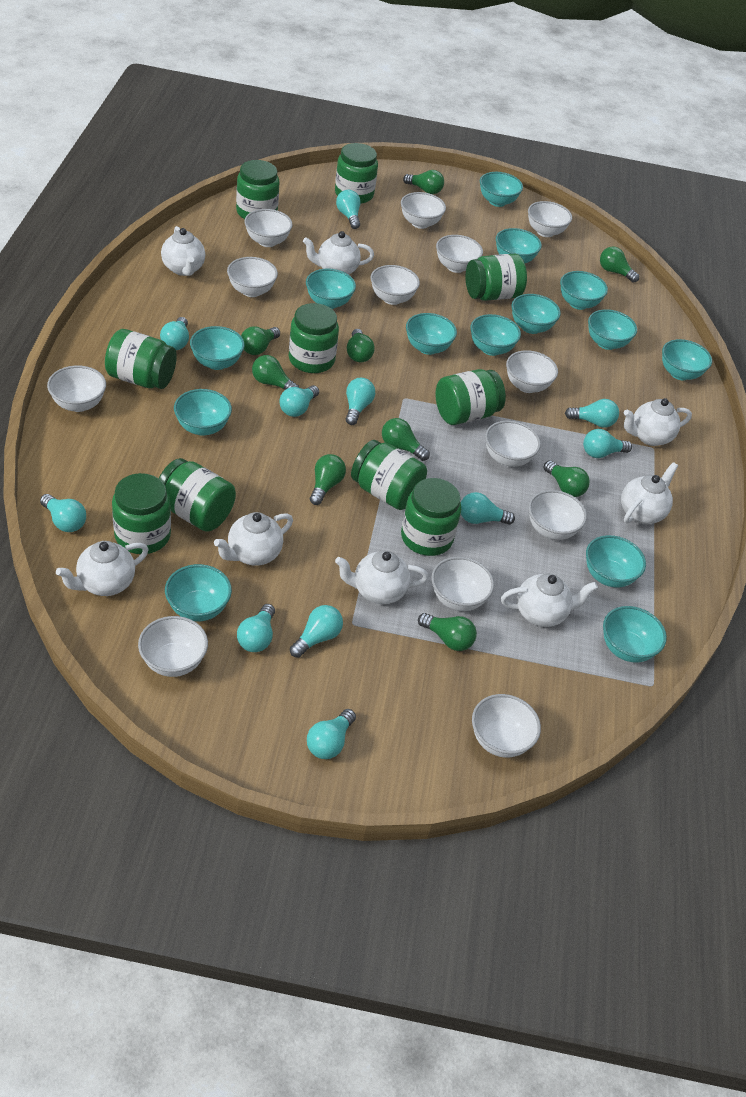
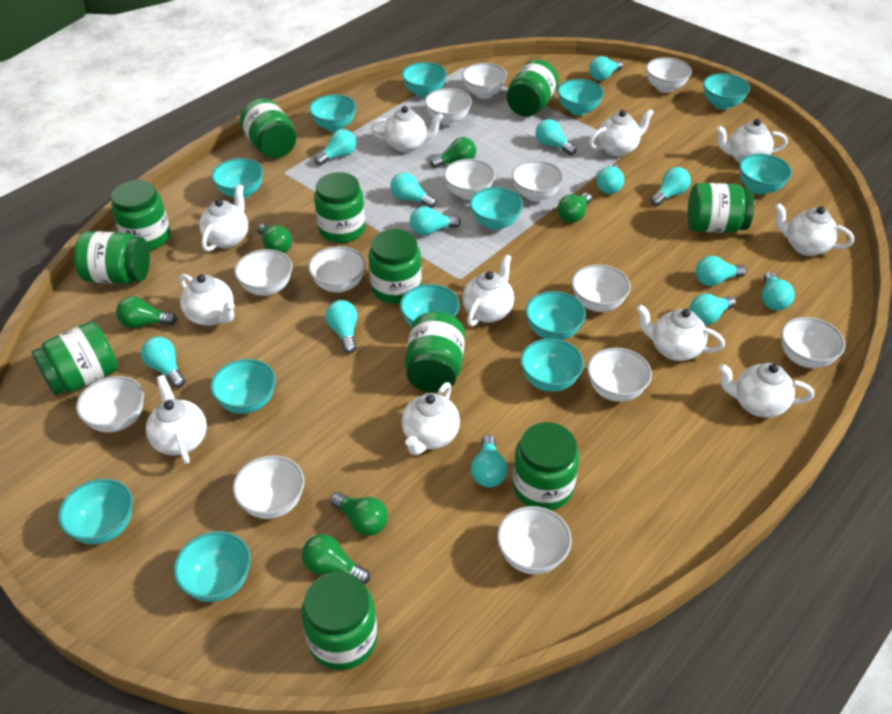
green jar: 10 -> 11
green light bulb: 9 -> 6
turquoise bowl: 14 -> 13
turquoise light bulb: 11 -> 13
white teapot: 8 -> 11

